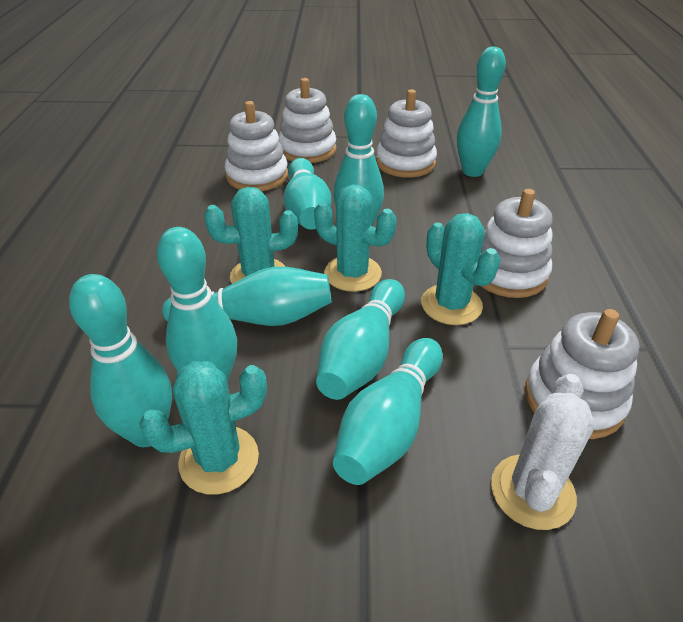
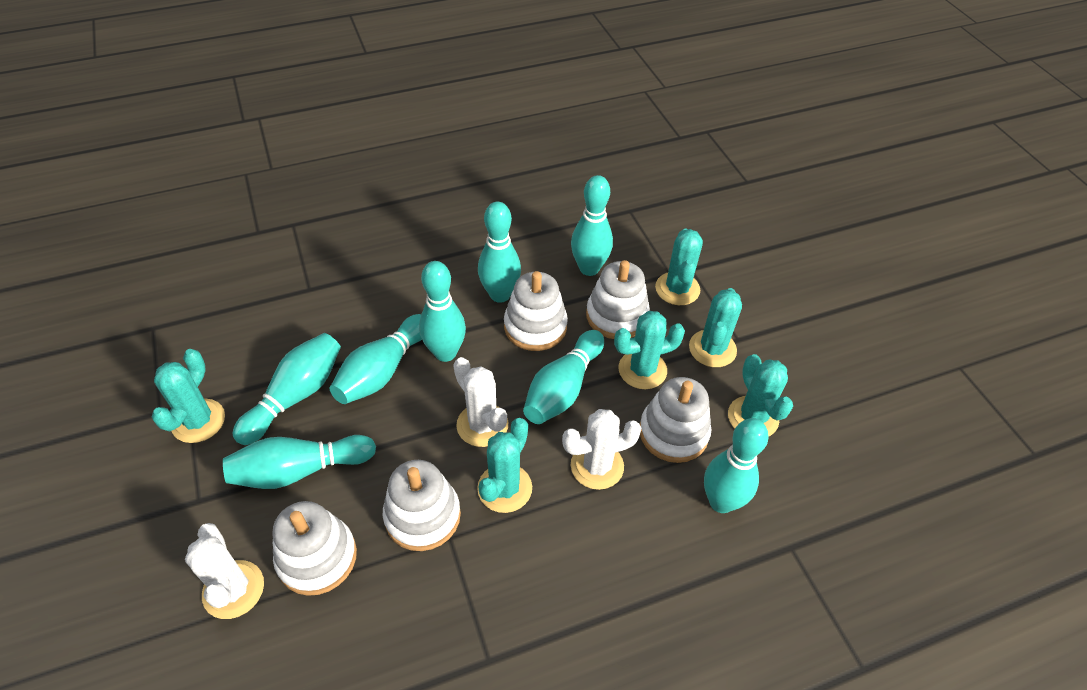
turquoise cactus: 4 -> 6
white cactus: 1 -> 3

